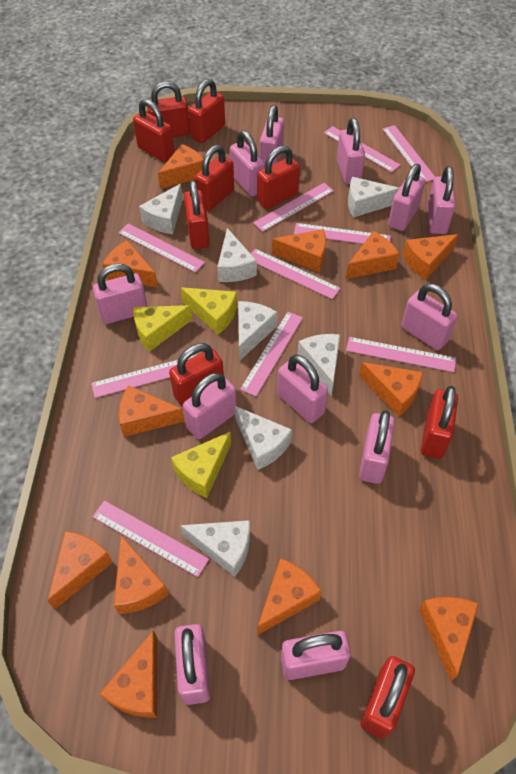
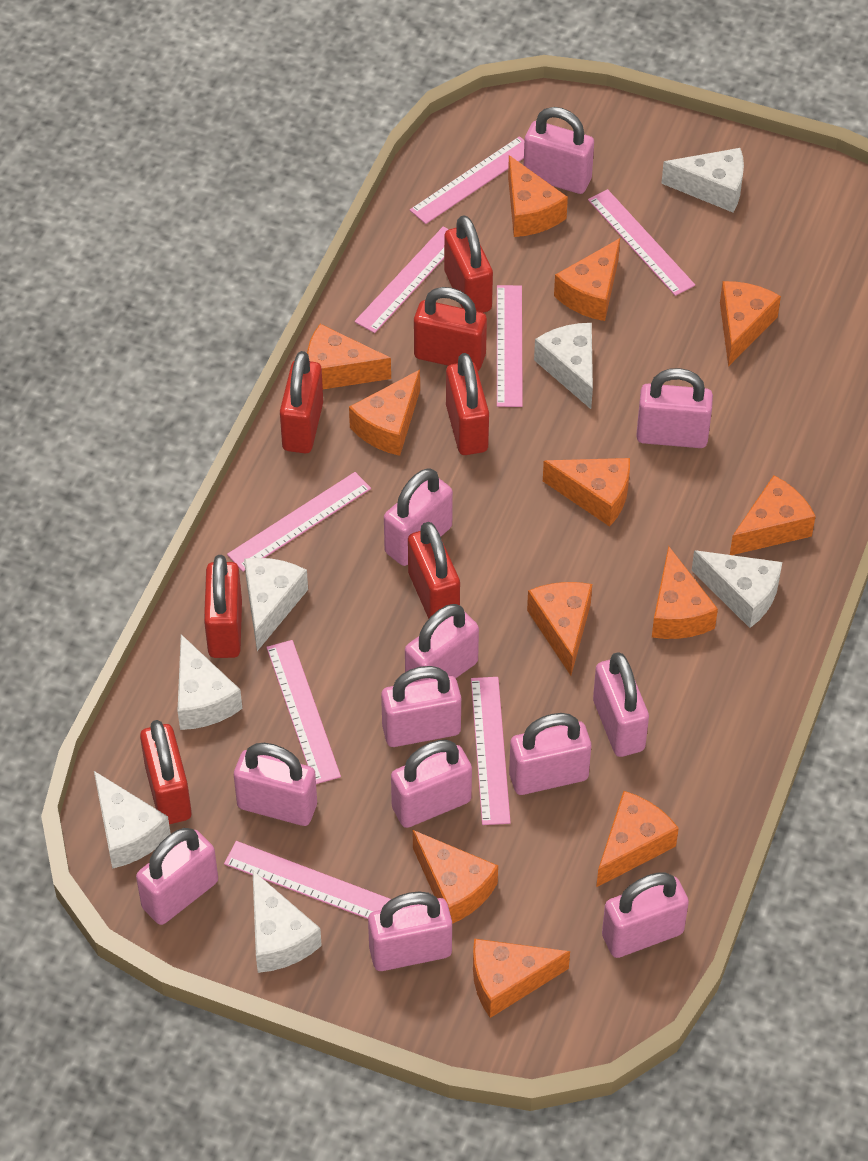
pink ruler: 10 -> 8
red padlock: 9 -> 7
yellow cheese: 3 -> 0

